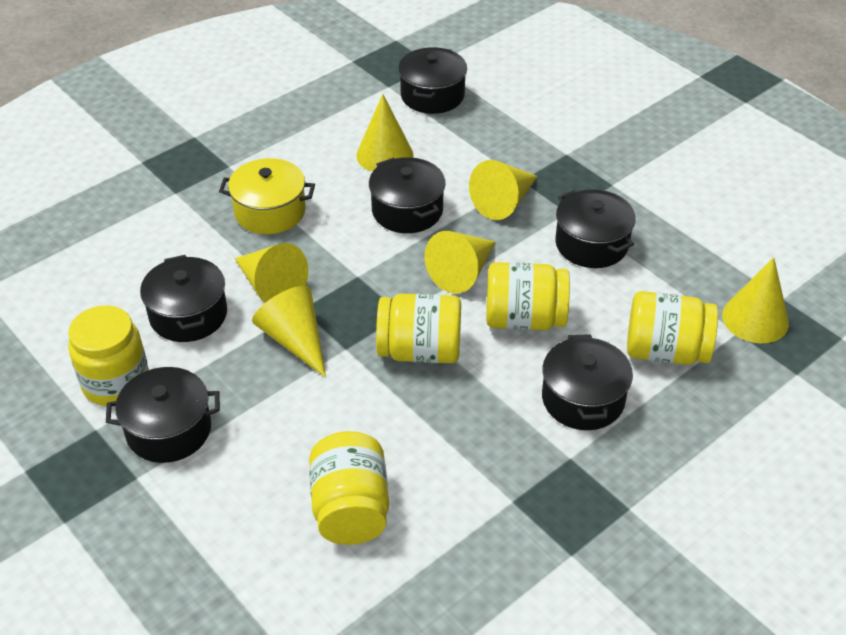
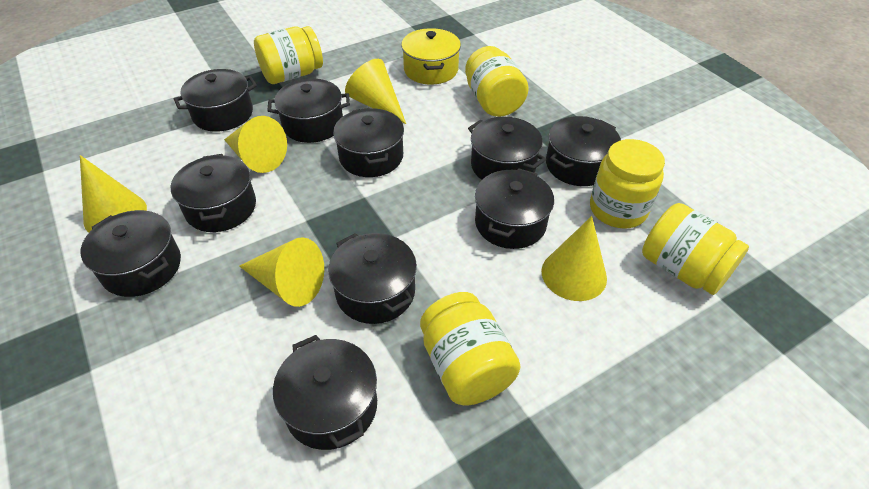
black pot: 6 -> 10
yellow cone: 6 -> 5

